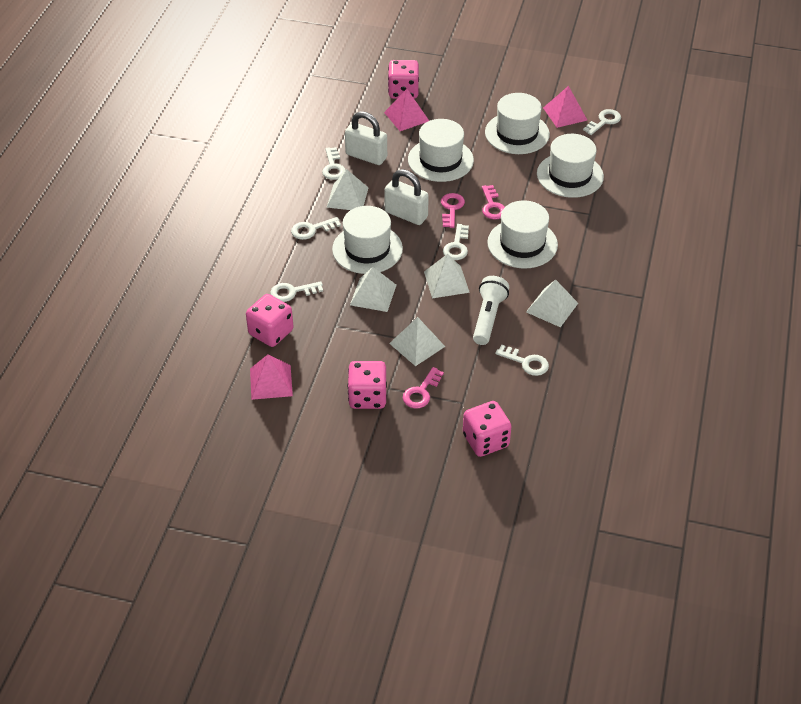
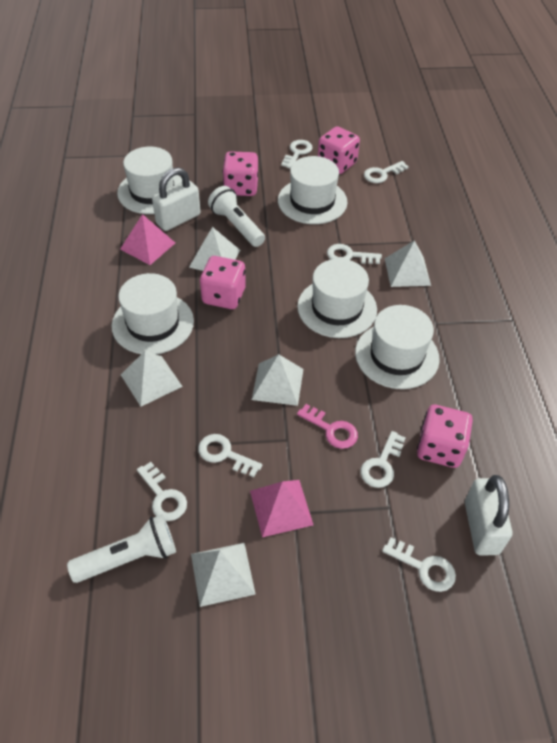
pink key: 3 -> 1
pink pyramid: 3 -> 2
white flashlight: 1 -> 2
white key: 6 -> 7

